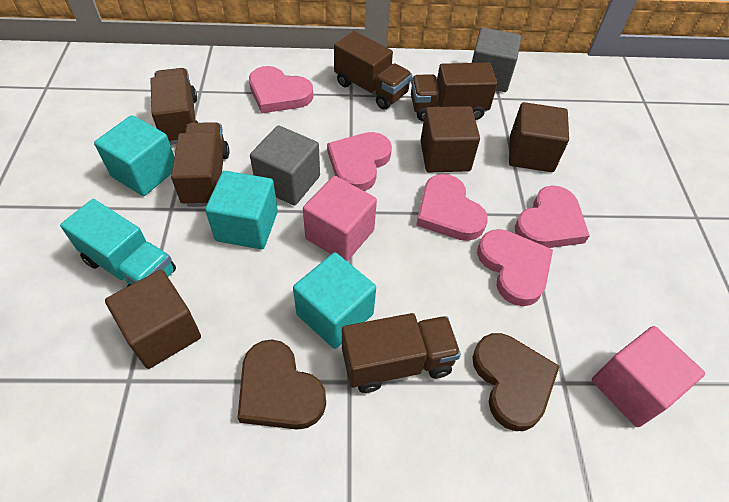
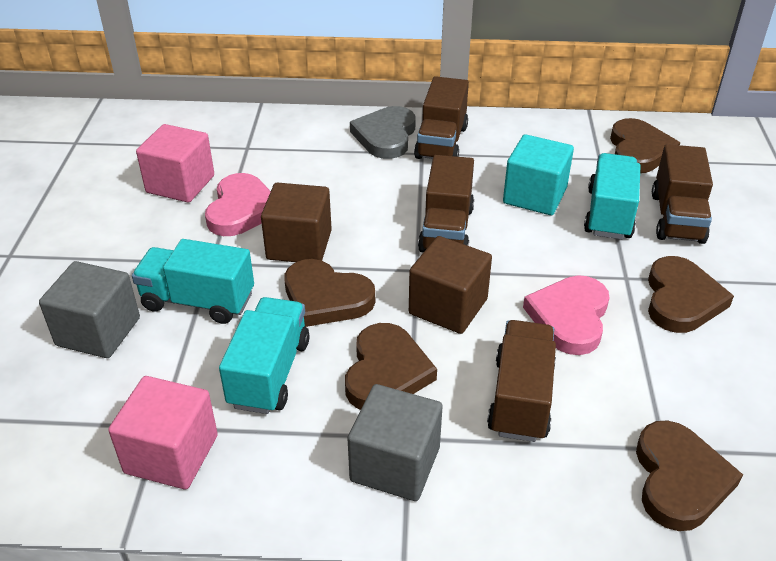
brown cube: 3 -> 2
brown heart: 2 -> 5
brown truck: 5 -> 4
grey heart: 0 -> 1
pink heart: 5 -> 2
turquoise cube: 3 -> 1
turquoise truck: 1 -> 3

